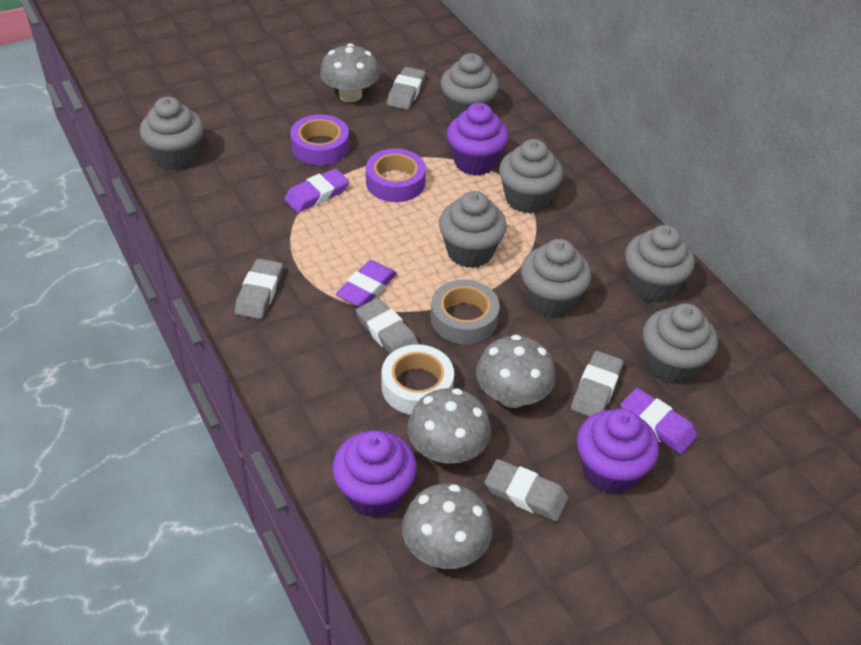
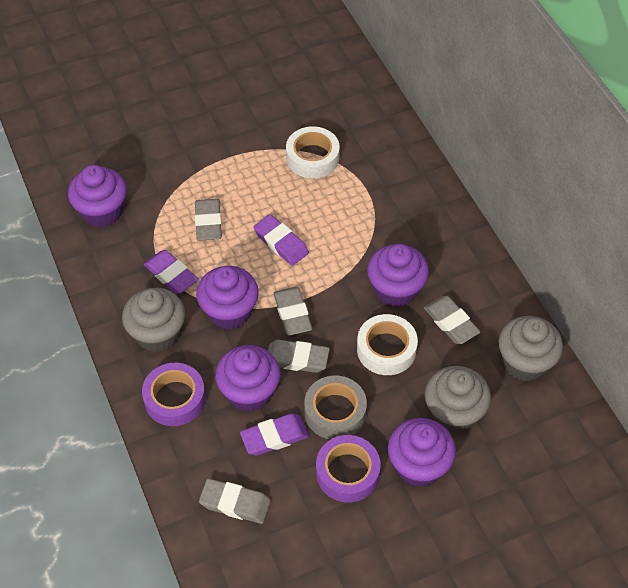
grey cupcake: 7 -> 3
grey mushroom: 4 -> 0
purple cupcake: 3 -> 5
white tape: 1 -> 2

